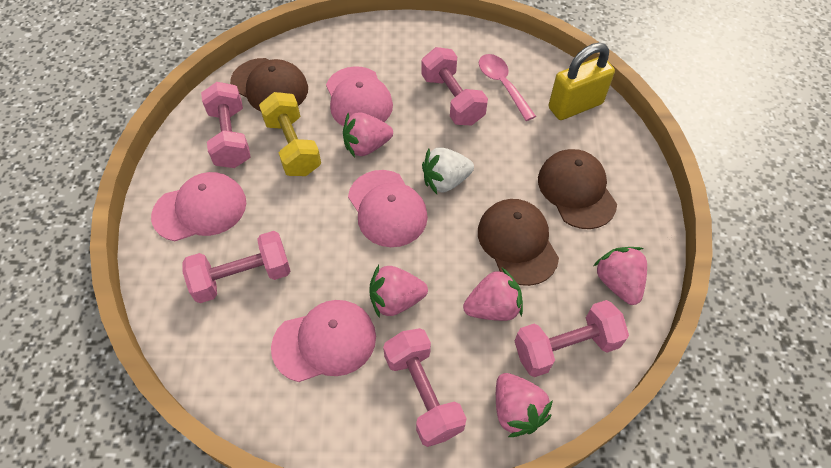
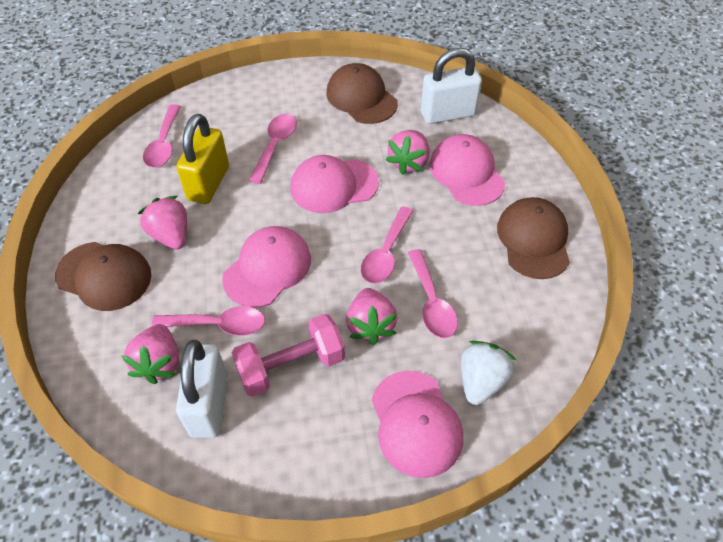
pink dumbbell: 5 -> 1
pink spoon: 1 -> 5
pink strawberry: 5 -> 4
white padlock: 0 -> 2
yellow dumbbell: 1 -> 0

